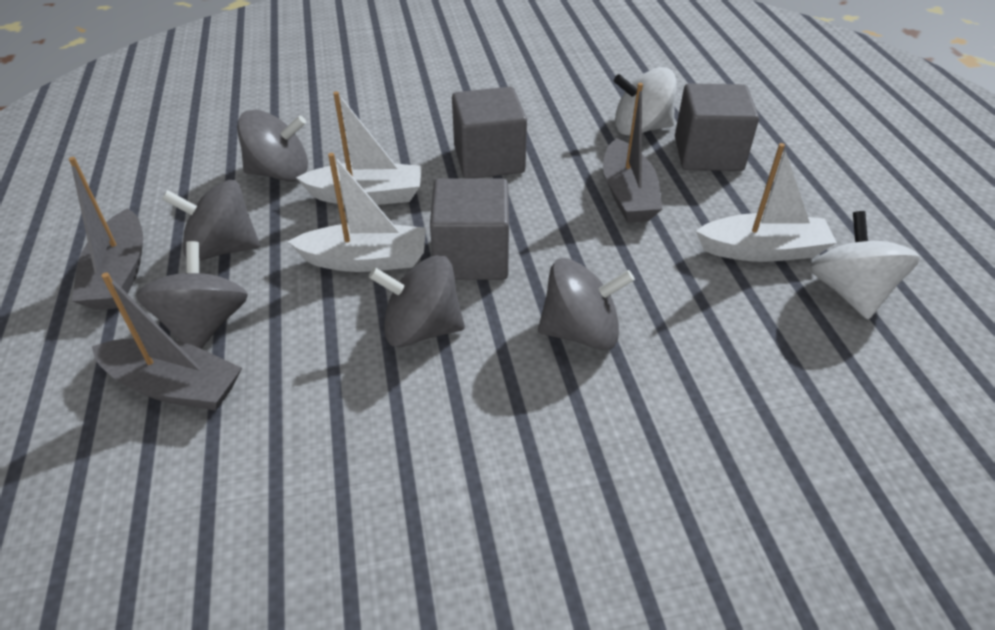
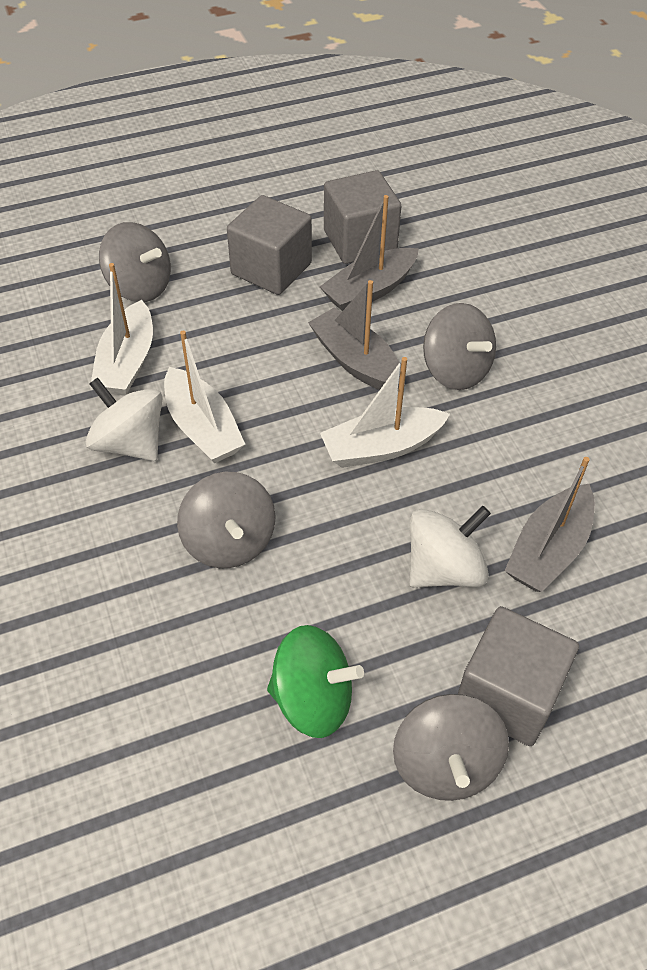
green spinning top: 0 -> 1
grey spinning top: 5 -> 4

